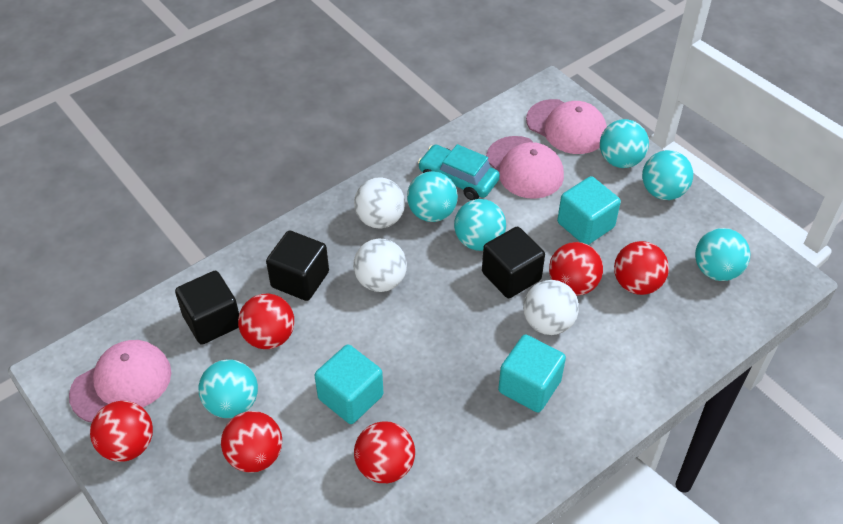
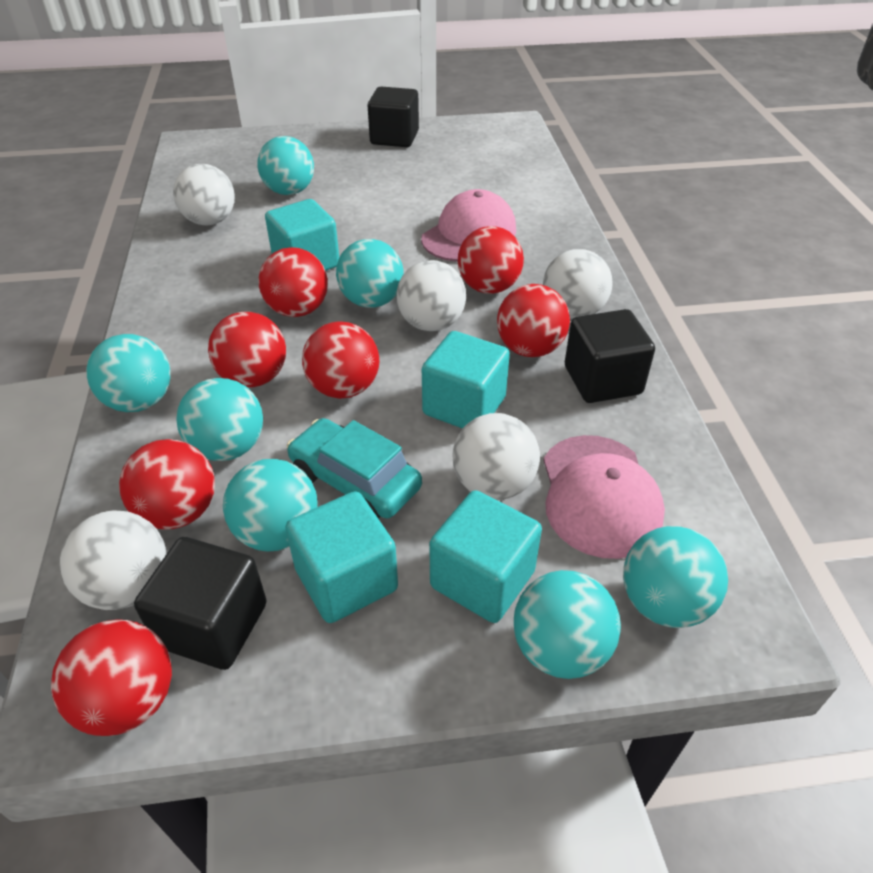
pink cap: 3 -> 2
red ball: 6 -> 7
turquoise ball: 6 -> 7
turquoise cube: 3 -> 4
white ball: 3 -> 5

